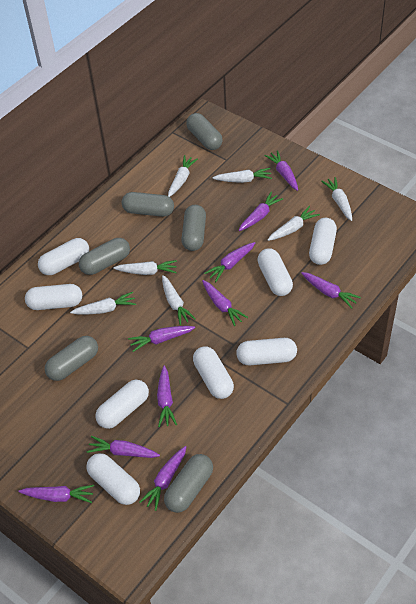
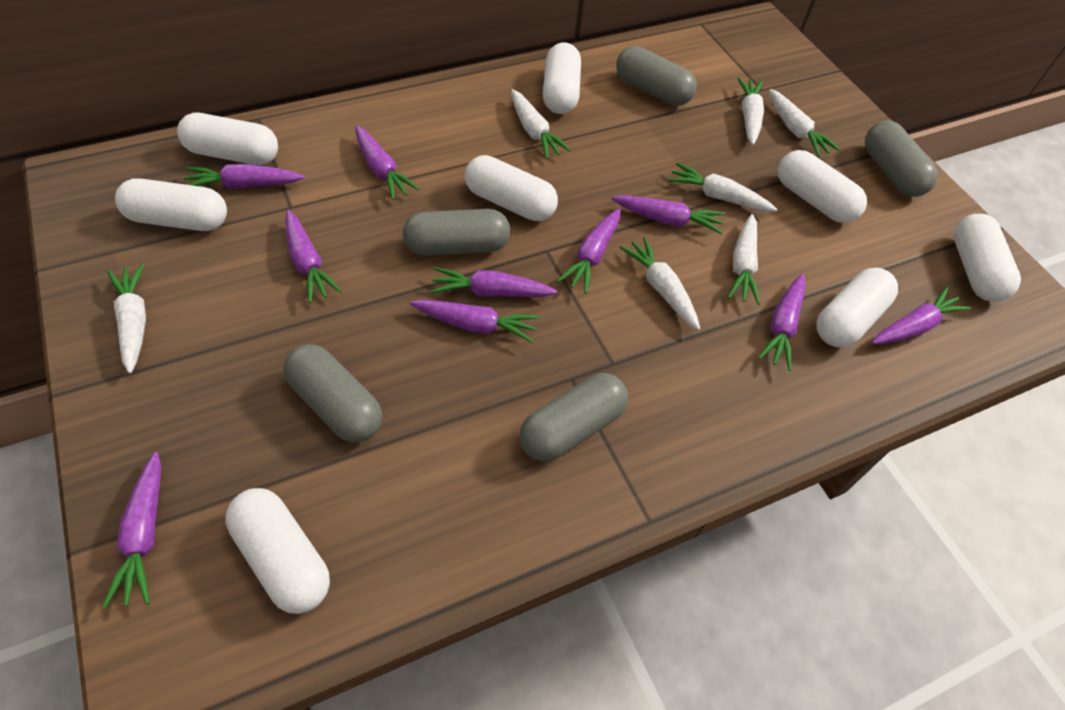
grey capsule: 6 -> 5

